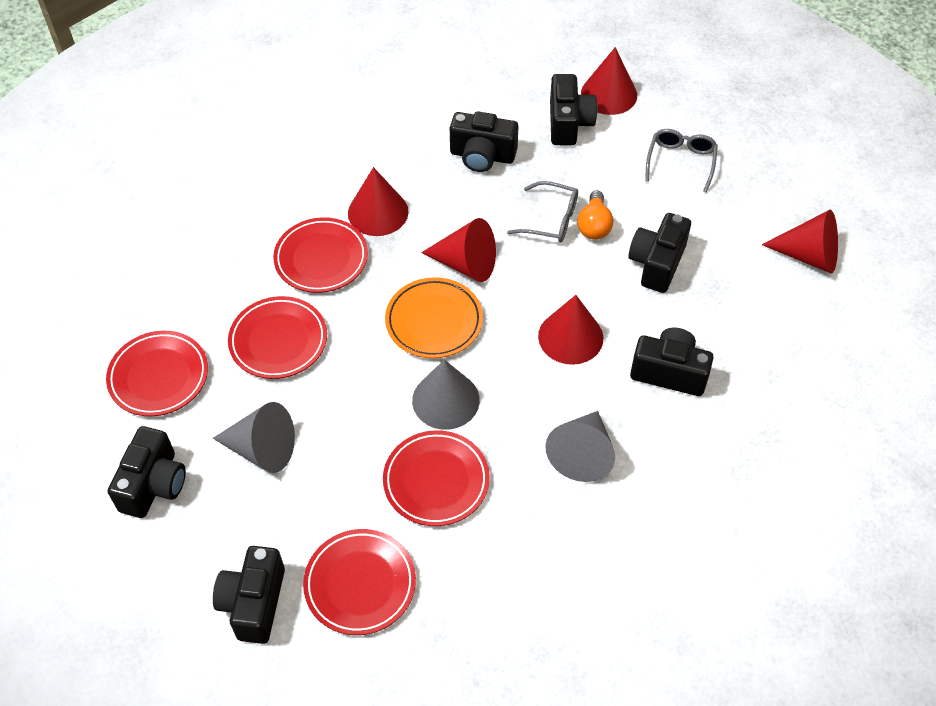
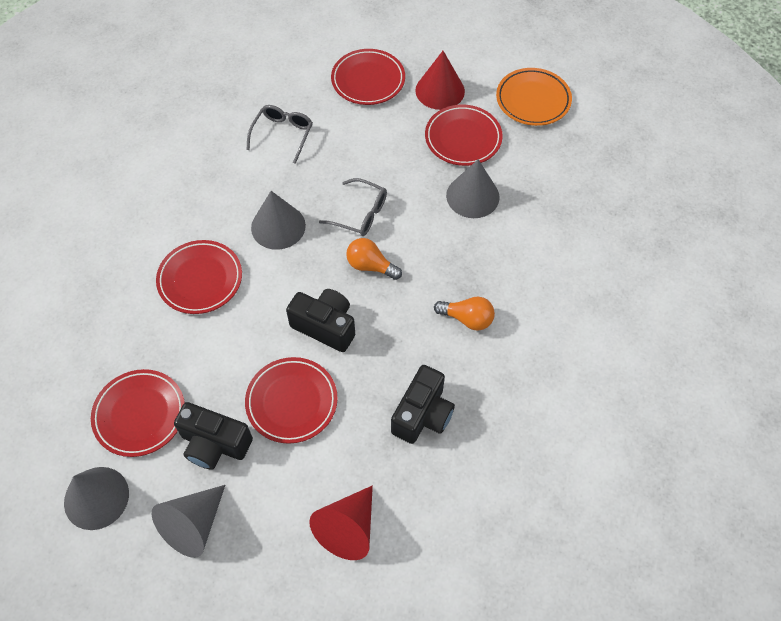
black camera: 6 -> 3
grey cone: 3 -> 4
orange light bulb: 1 -> 2
red cone: 5 -> 2

